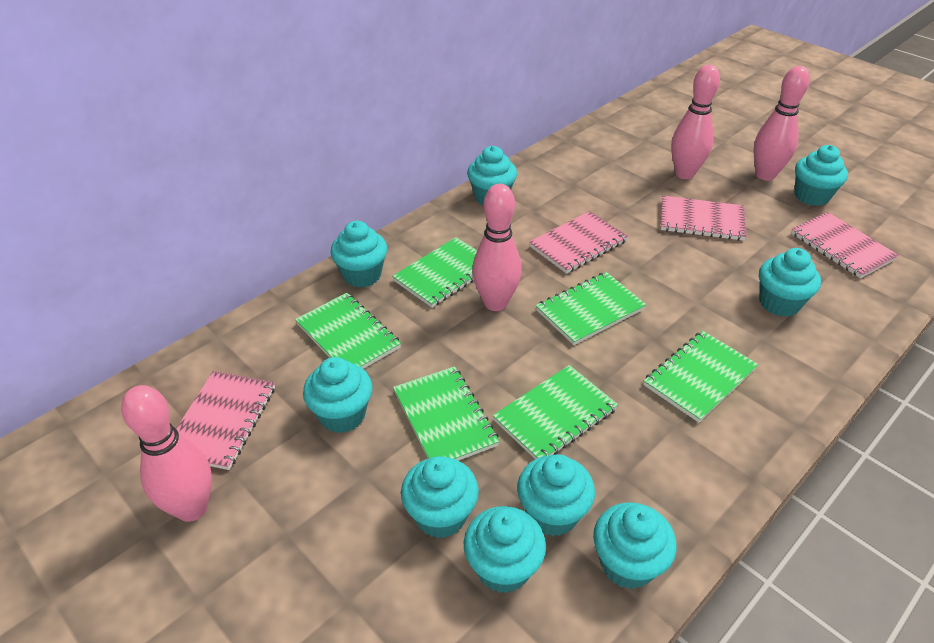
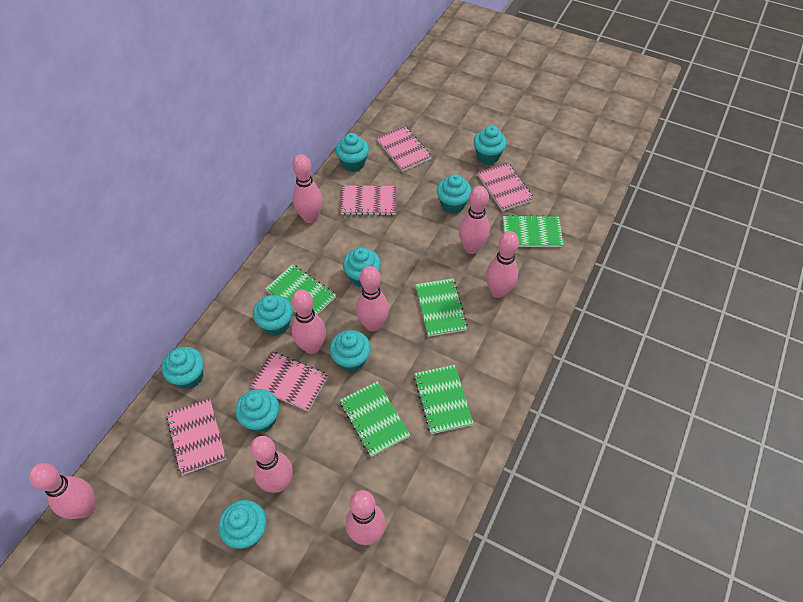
green notebook: 6 -> 5
pink bowling pin: 4 -> 8
pink notebook: 4 -> 5

